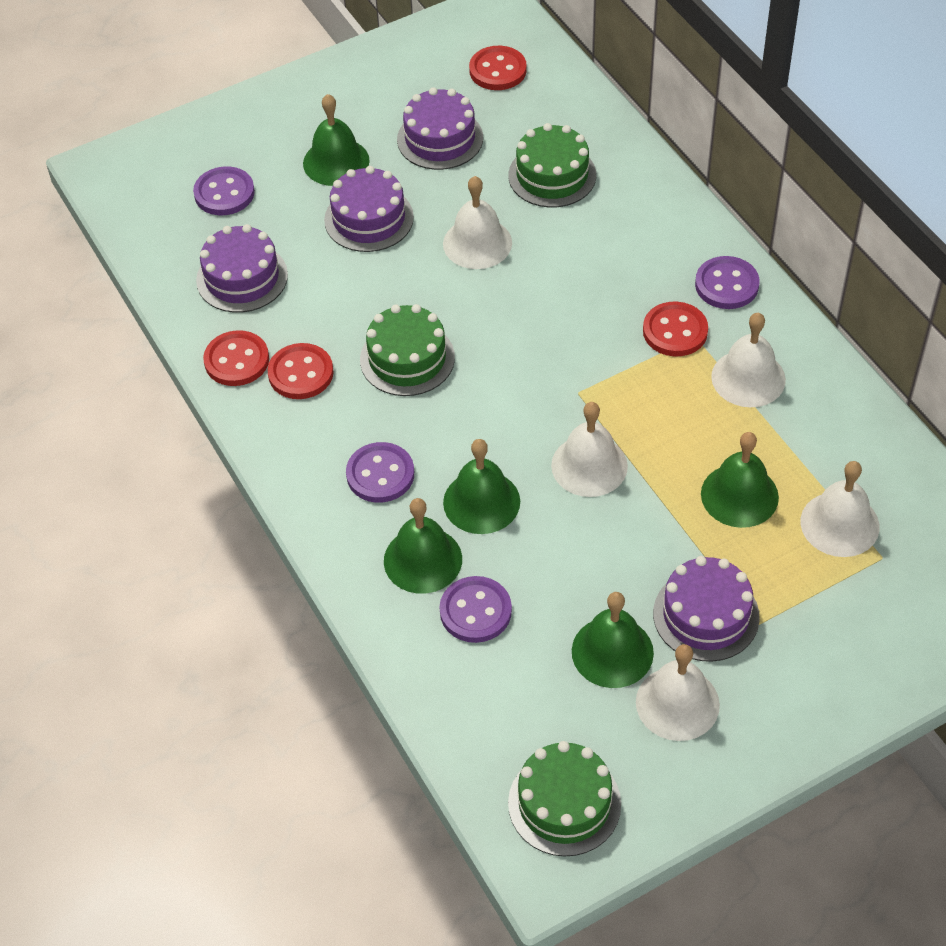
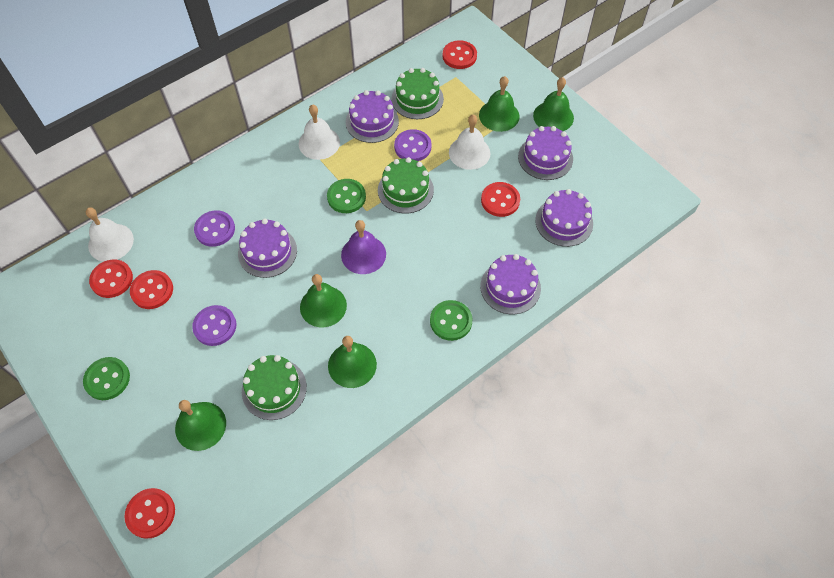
green button: 0 -> 3
purple bell: 0 -> 1
purple button: 4 -> 3
purple cake: 4 -> 5
red button: 4 -> 5
white bell: 5 -> 3

